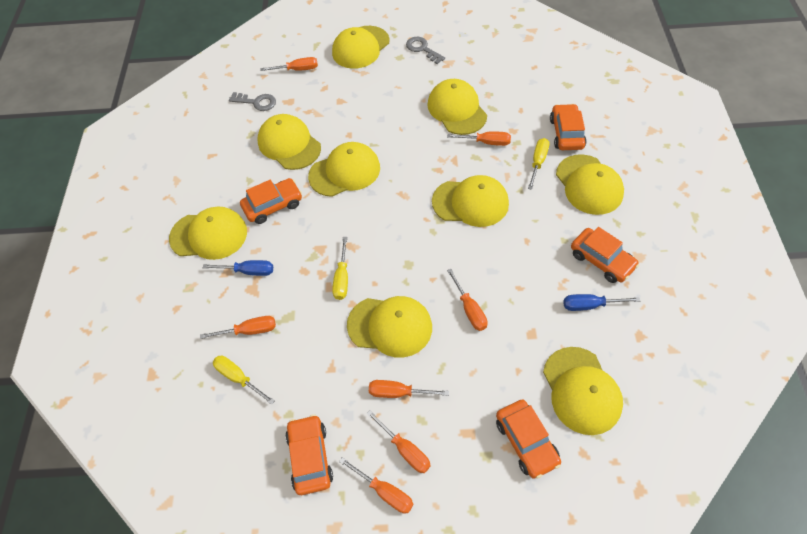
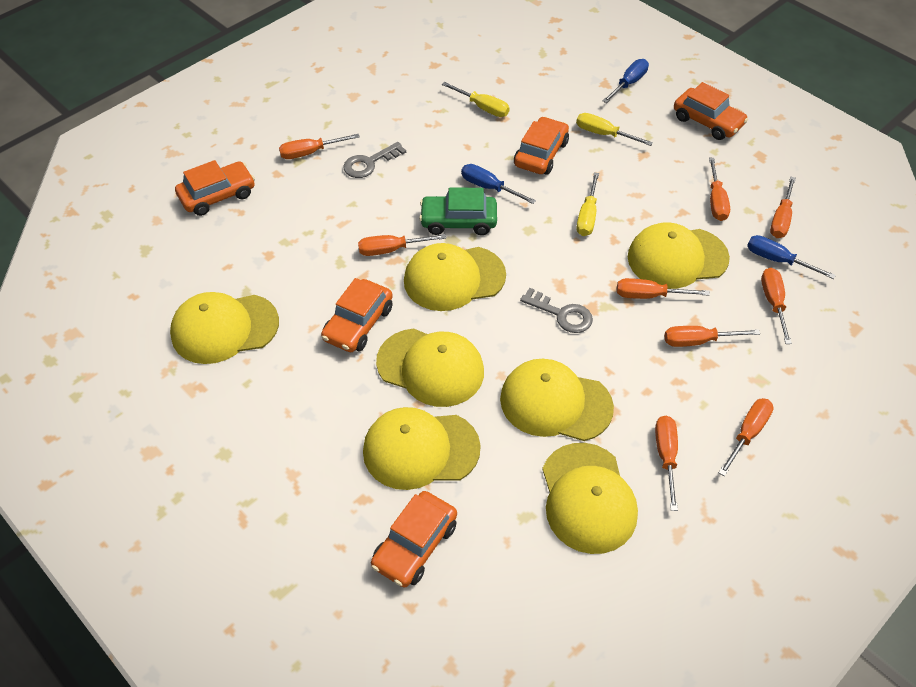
blue screwdriver: 2 -> 3
green car: 0 -> 1
orange screwdriver: 7 -> 9
yellow cap: 9 -> 7

